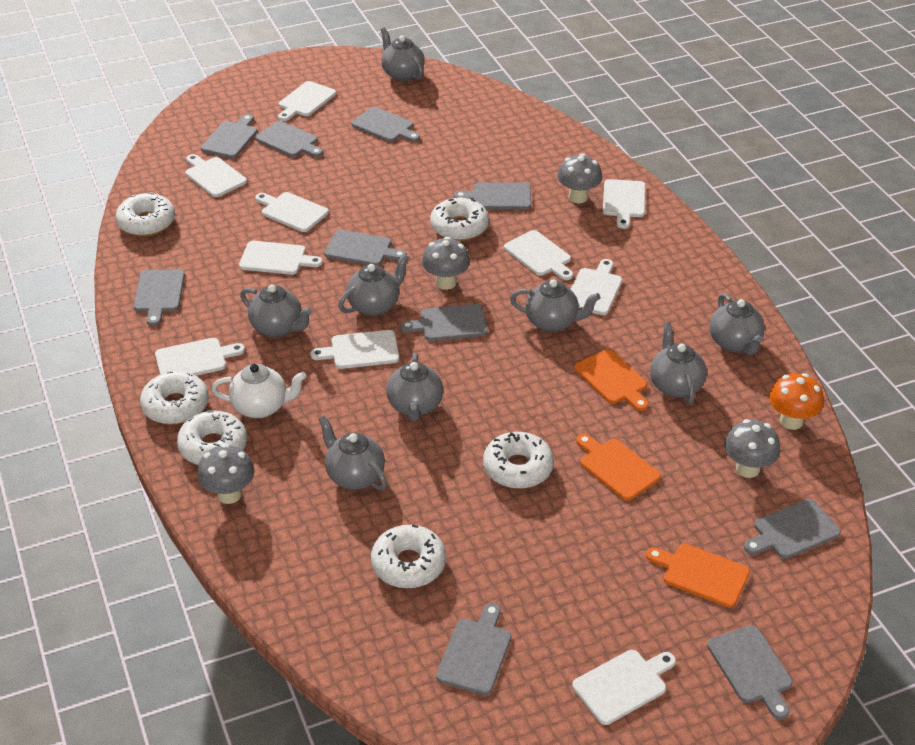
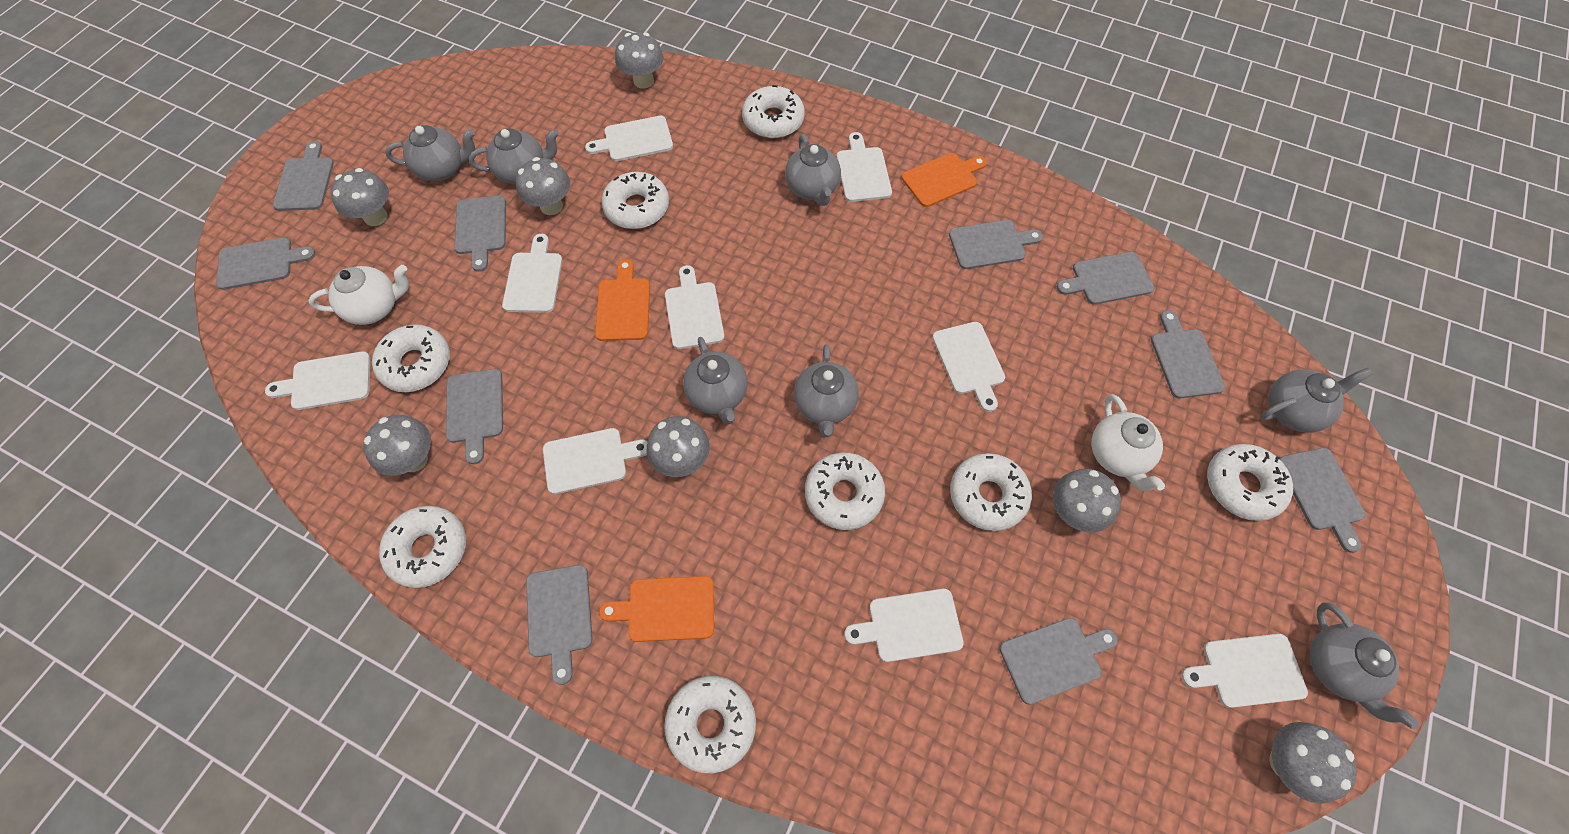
grey mushroom: 4 -> 7
grey teapot: 8 -> 7
orange mushroom: 1 -> 0
white cutting board: 10 -> 9
white donut: 6 -> 8
white teapot: 1 -> 2

